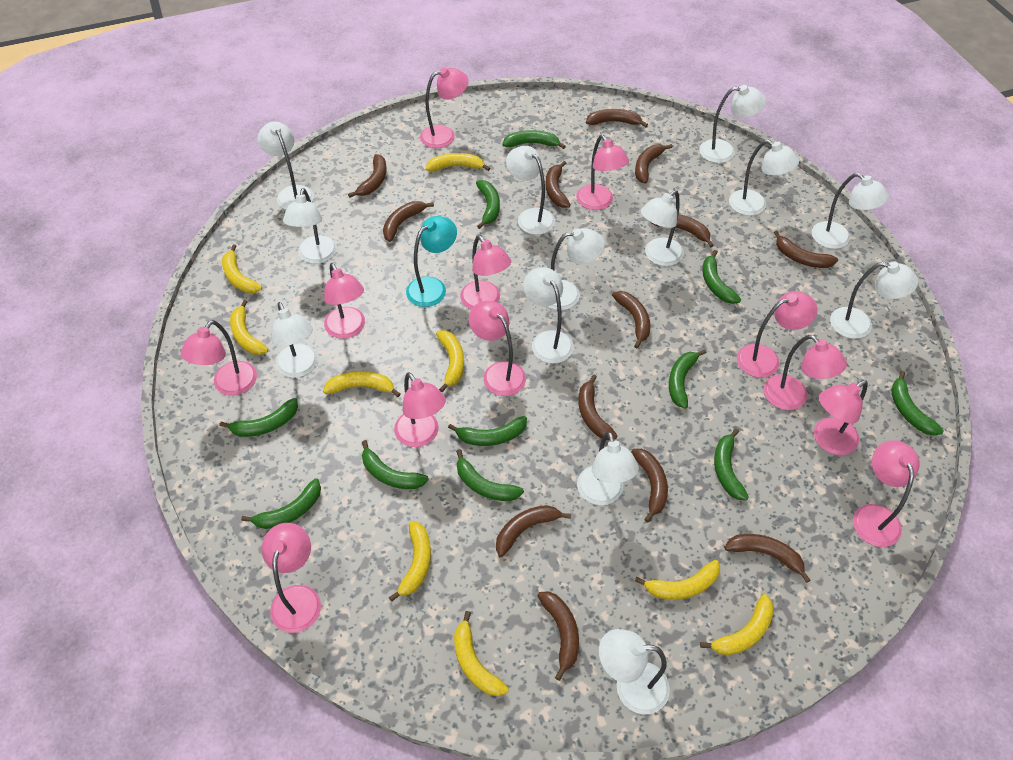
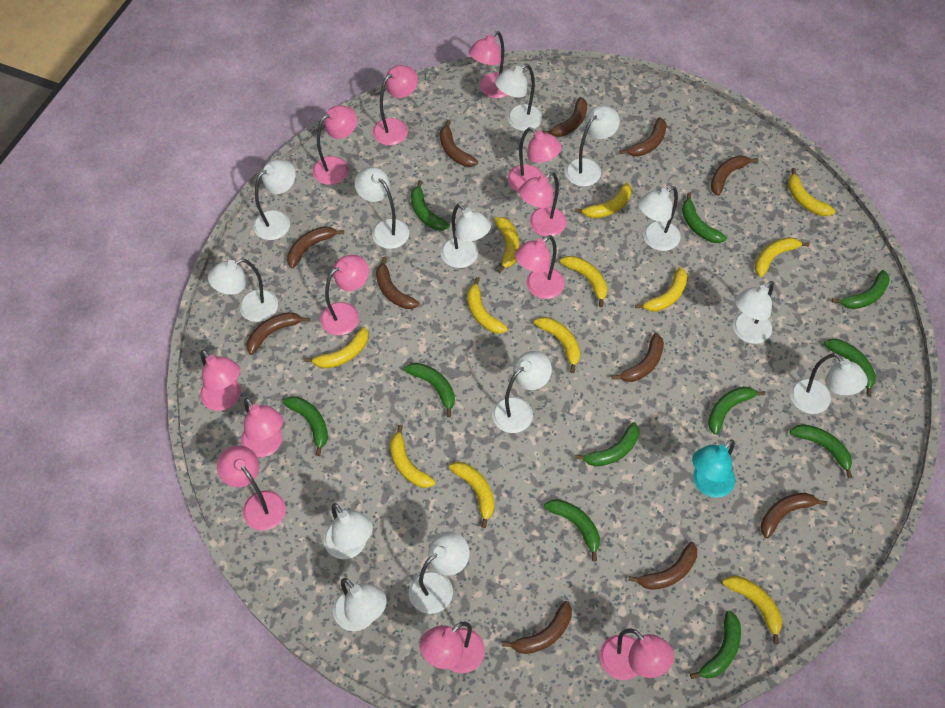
brown banana: 13 -> 11
yellow banana: 9 -> 12

